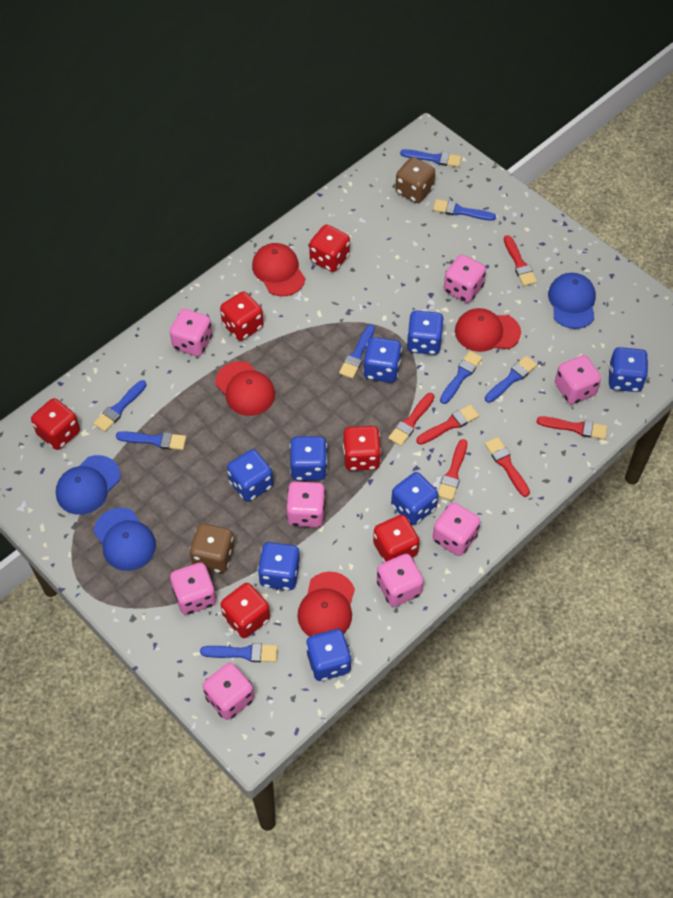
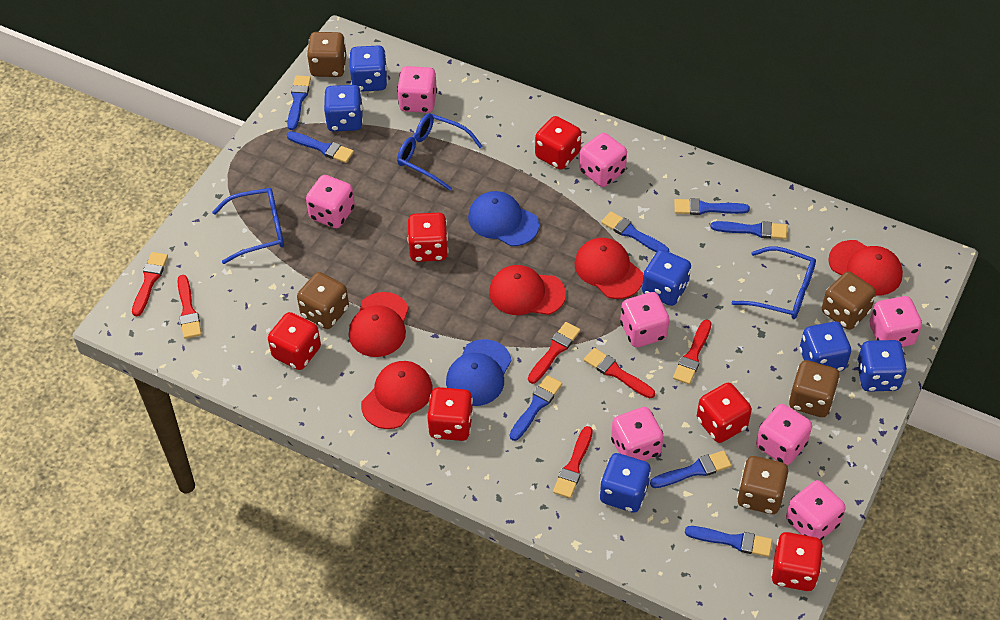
blue cap: 3 -> 2
blue dice: 8 -> 6
blue glasses: 0 -> 3
brown dice: 2 -> 5
red cap: 4 -> 5

